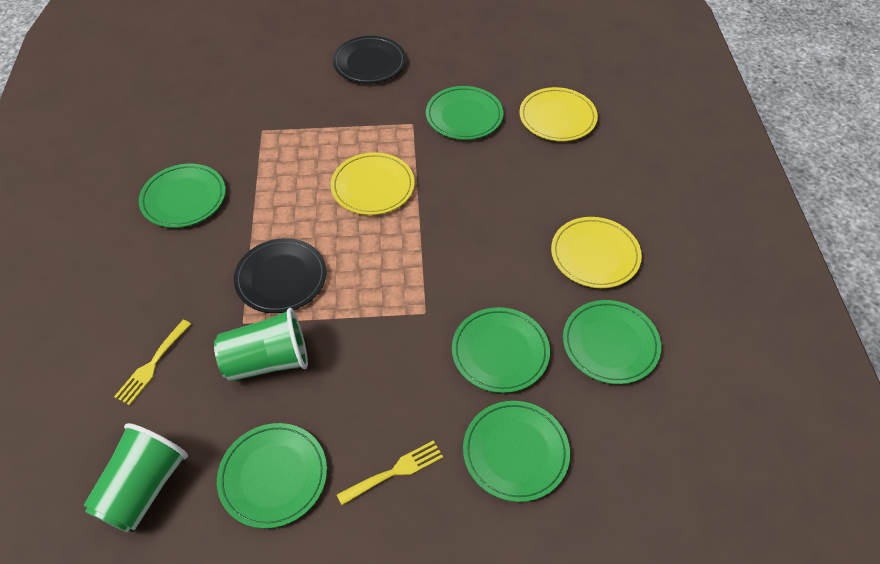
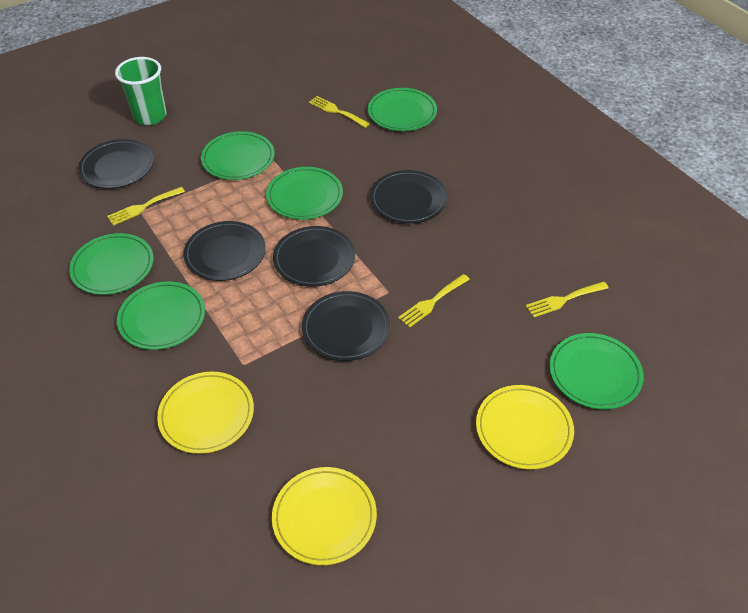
black plate: 2 -> 5
green cup: 2 -> 1
yellow fork: 2 -> 4

